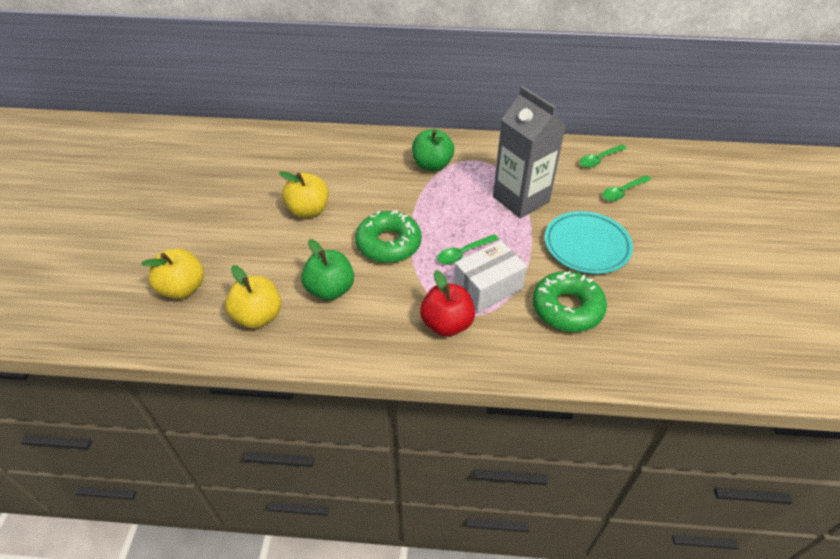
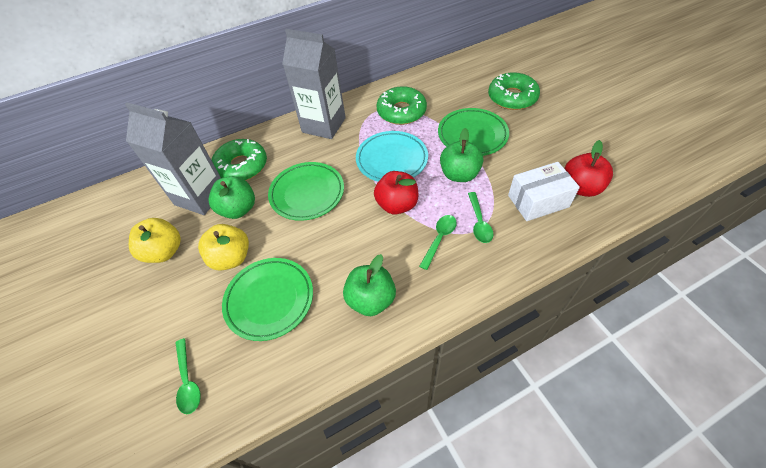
green apple: 2 -> 3
green donut: 2 -> 3
green plate: 0 -> 3
grey carton: 1 -> 2
red apple: 1 -> 2
yellow apple: 3 -> 2

